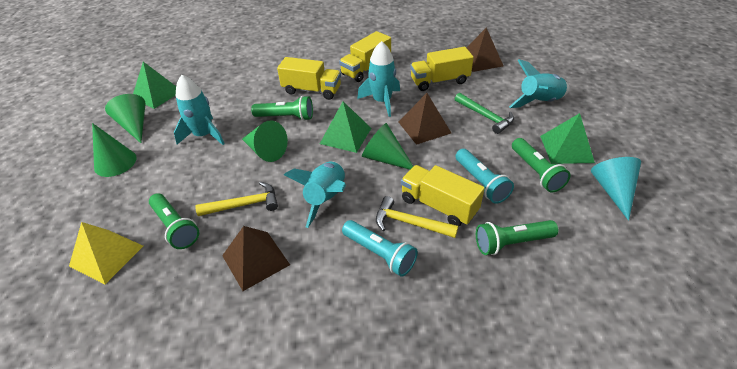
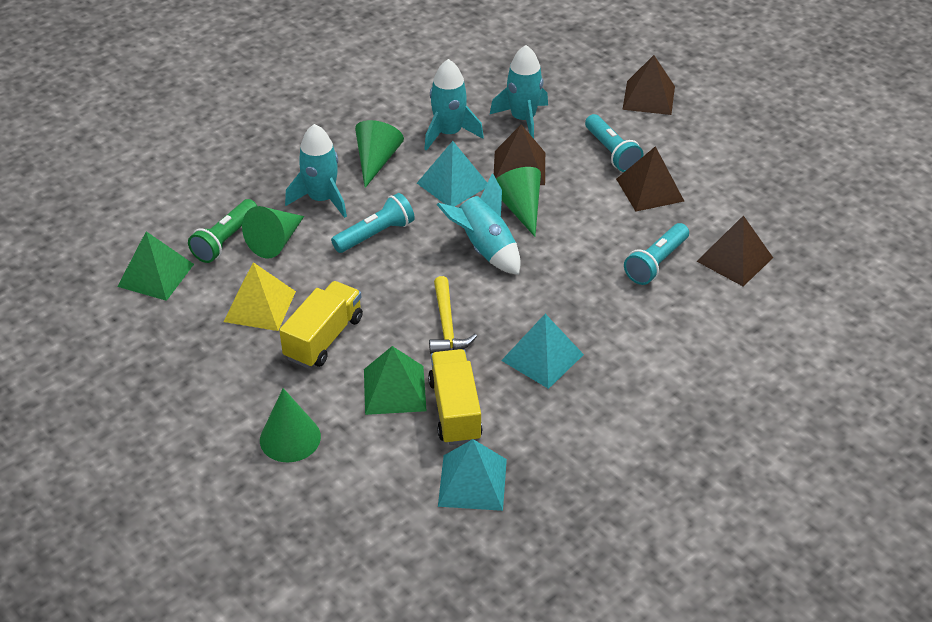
brown pyramid: 3 -> 4
green flashlight: 4 -> 1
green hammer: 1 -> 0
green pyramid: 3 -> 2
turquoise cone: 1 -> 0
turquoise flashlight: 2 -> 3
turquoise pyramid: 0 -> 3
yellow hammer: 2 -> 1
yellow truck: 4 -> 2

